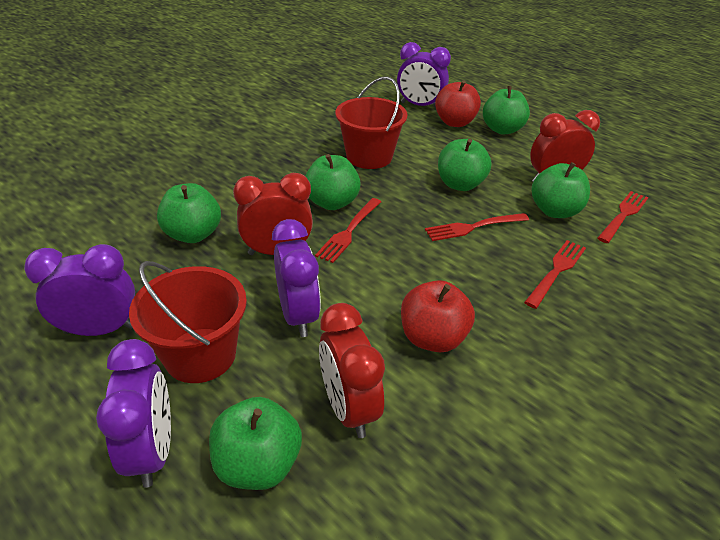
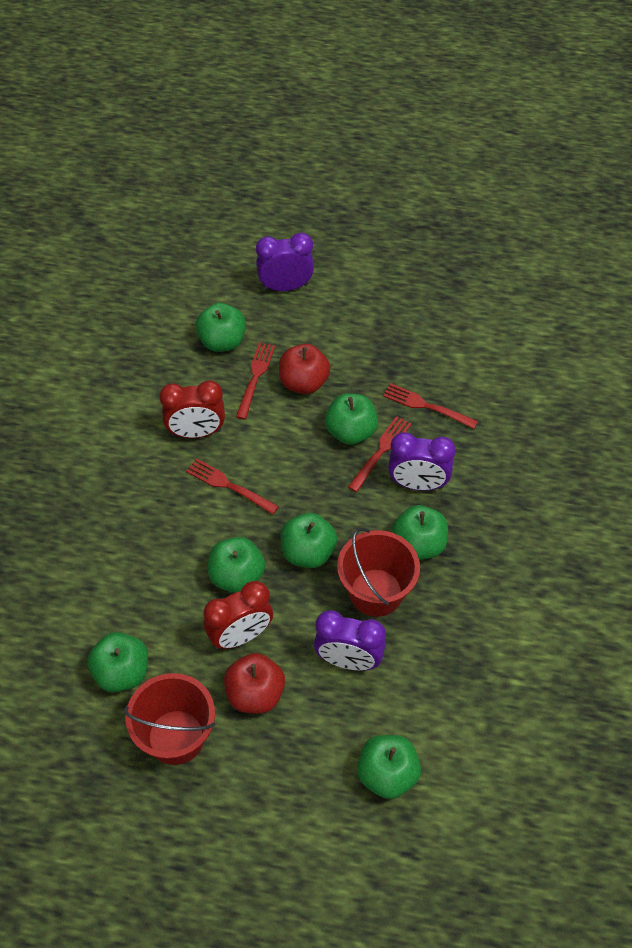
green apple: 6 -> 7
purple clock: 4 -> 3
red clock: 3 -> 2

